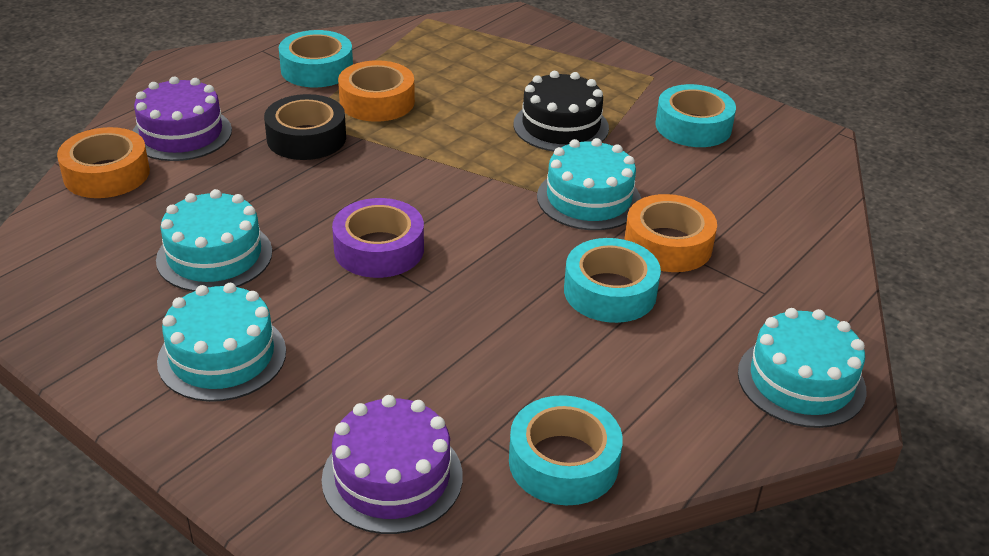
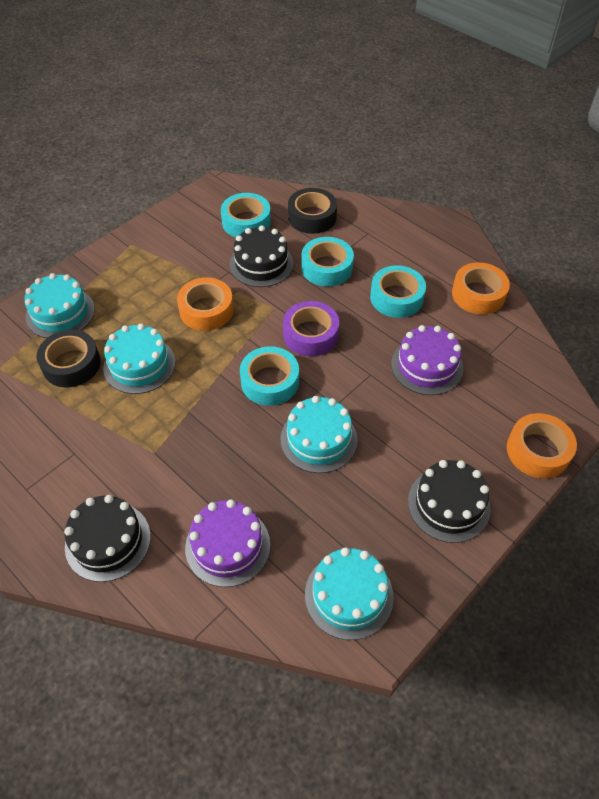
black cake: 1 -> 3
black tape: 1 -> 2

